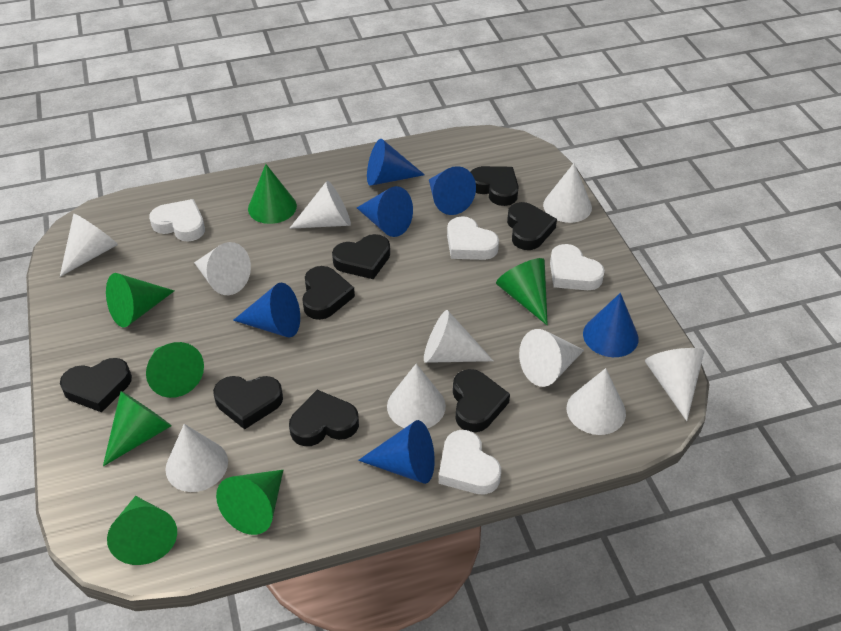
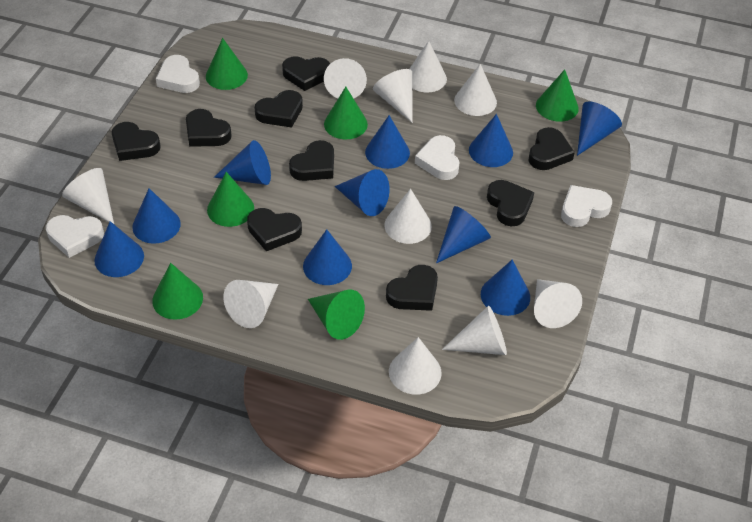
black heart: 8 -> 9
blue cone: 6 -> 10
green cone: 7 -> 6

